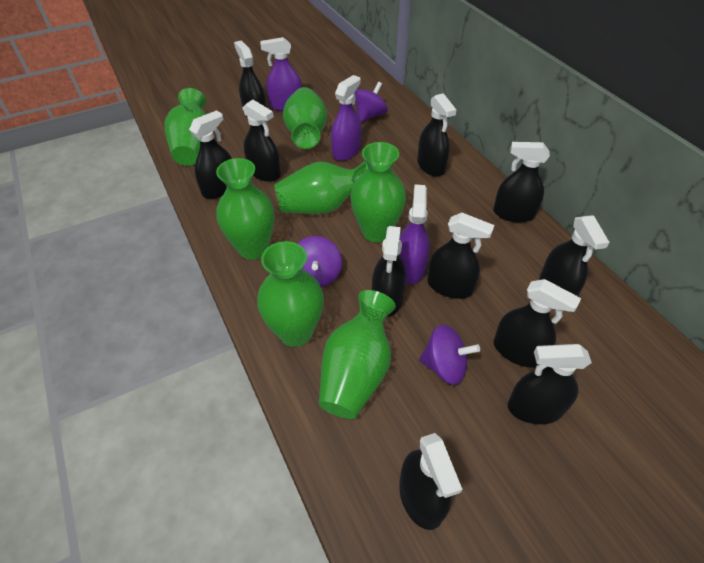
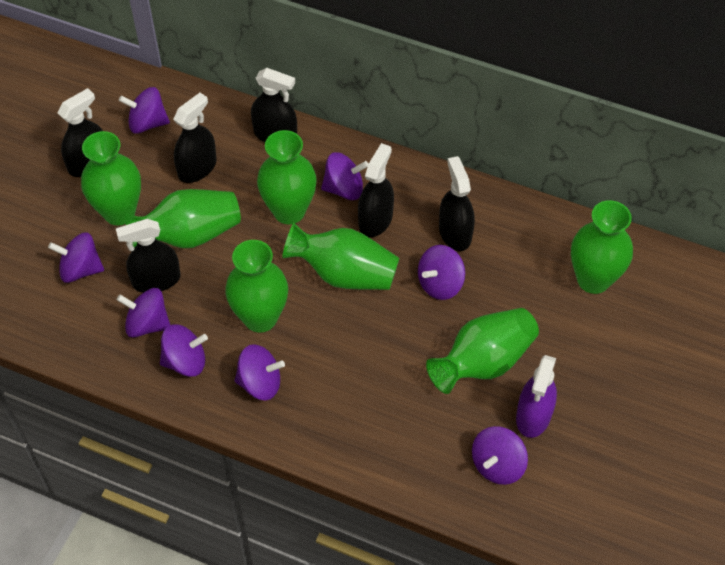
black spray bottle: 11 -> 6
purple spinning top: 3 -> 8
purple spray bottle: 3 -> 1

